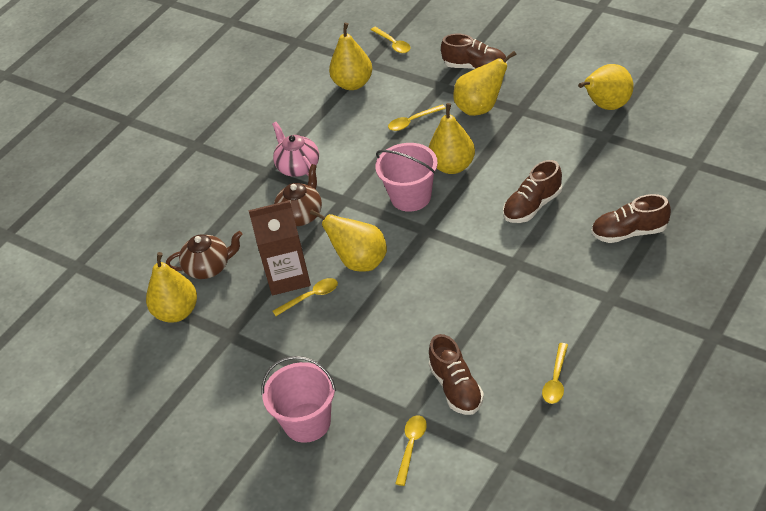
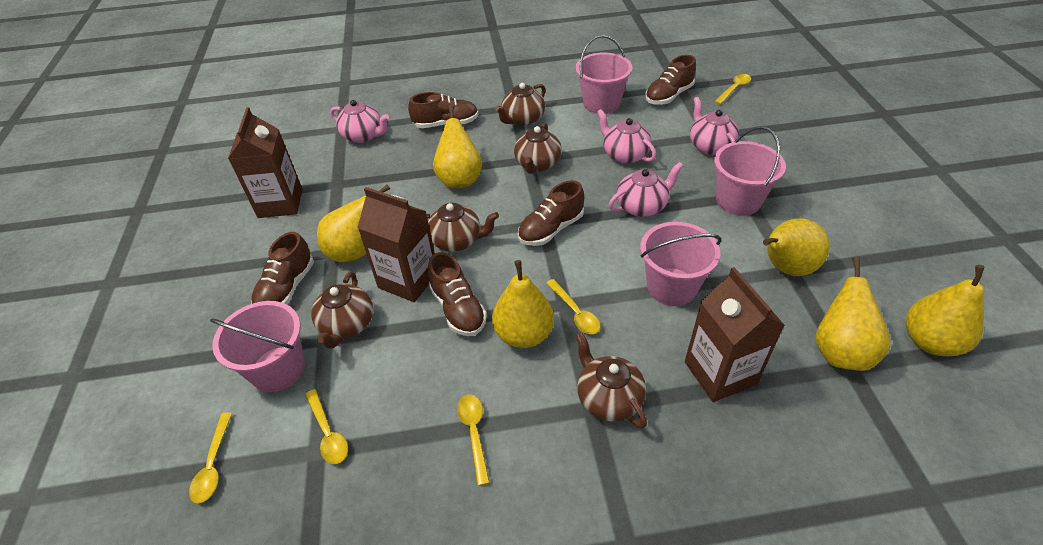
brown carton: 1 -> 3
brown shoe: 4 -> 5
brown teapot: 2 -> 5
pink bucket: 2 -> 4
pink teapot: 1 -> 4

